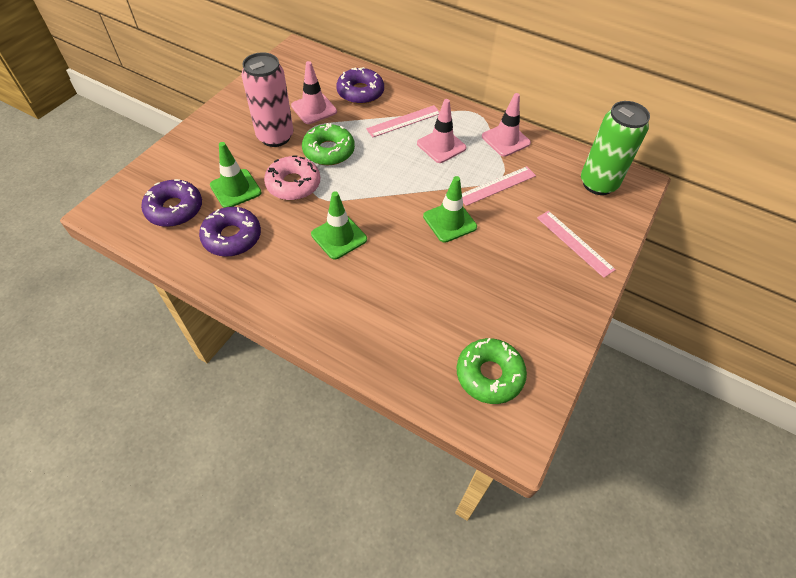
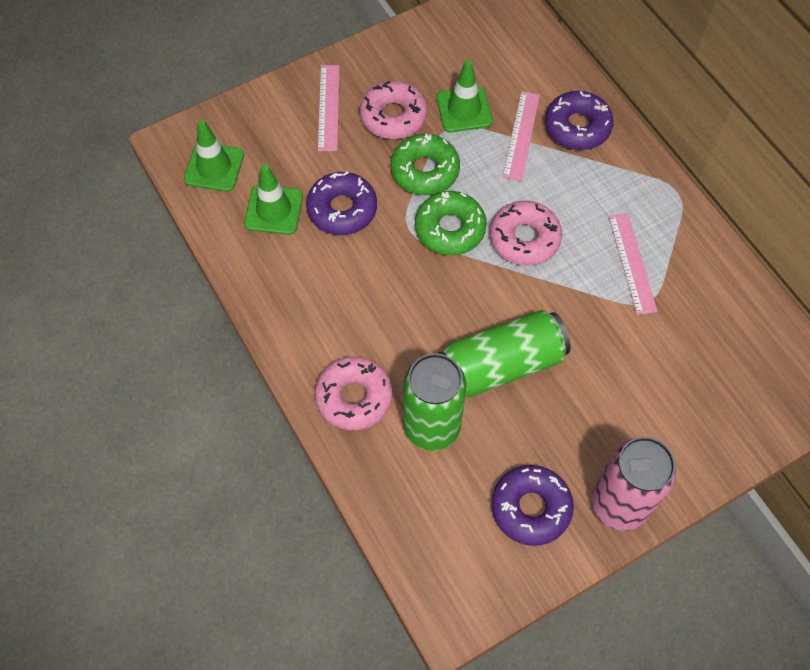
green can: 1 -> 2
pink donut: 1 -> 3
pink traffic cone: 3 -> 0

